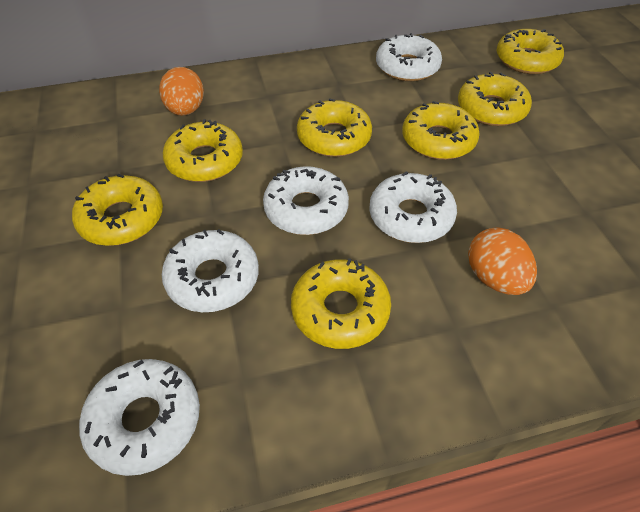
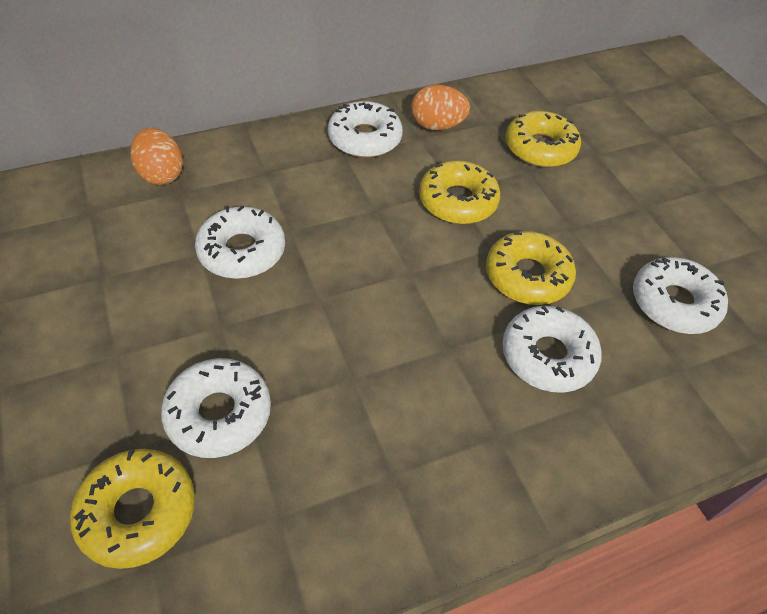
yellow donut: 7 -> 4

